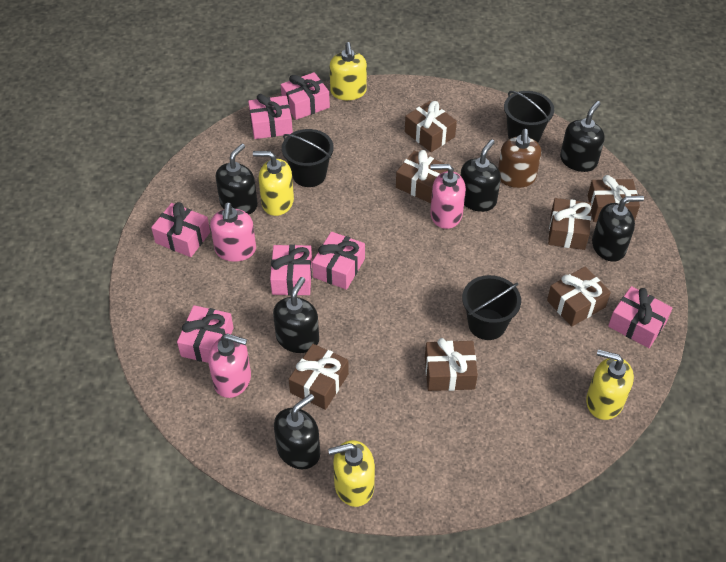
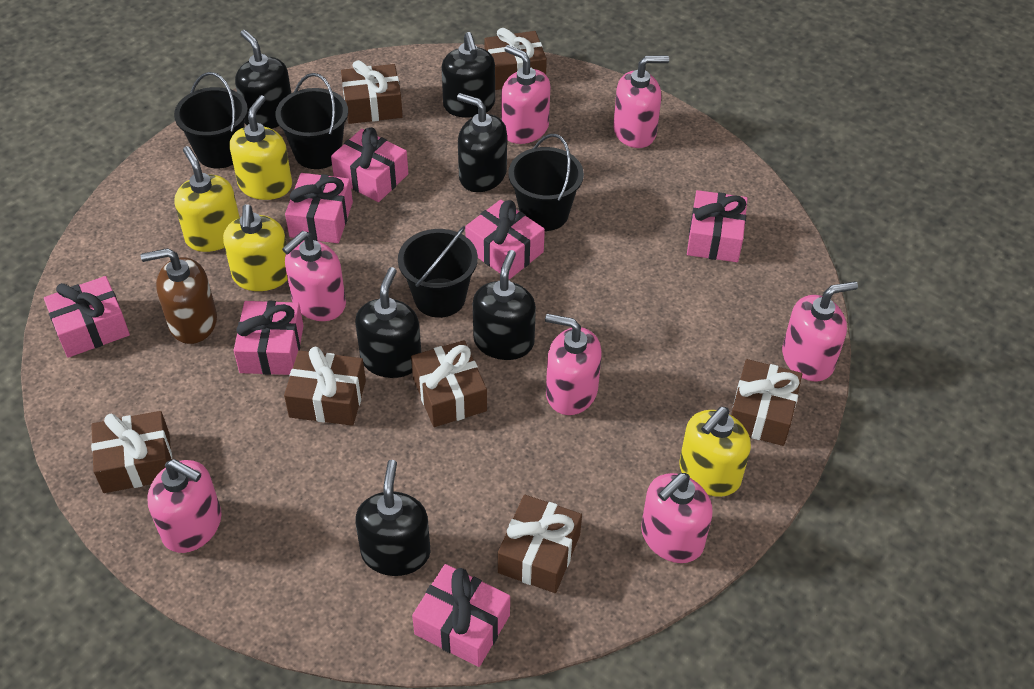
black bucket: 3 -> 4
pink soap dispenser: 3 -> 7

